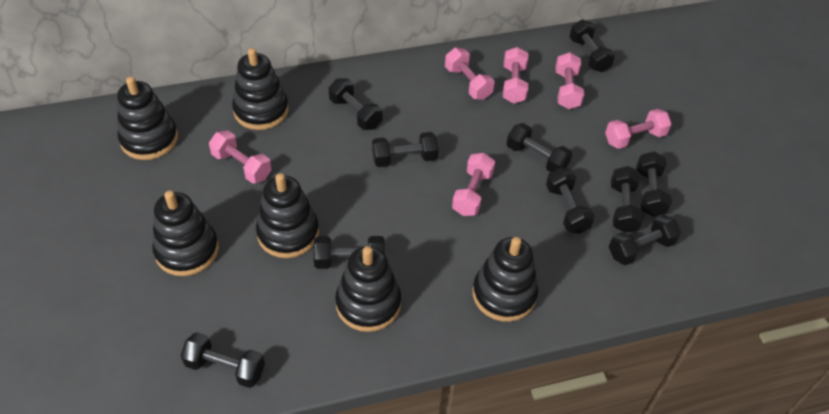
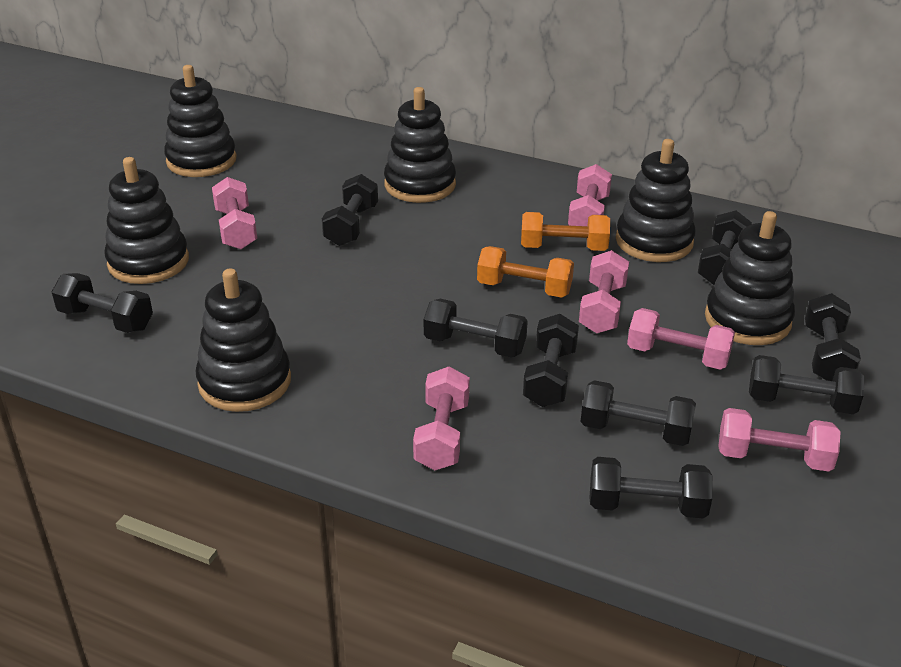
black dumbbell: 10 -> 9
orange dumbbell: 0 -> 2

